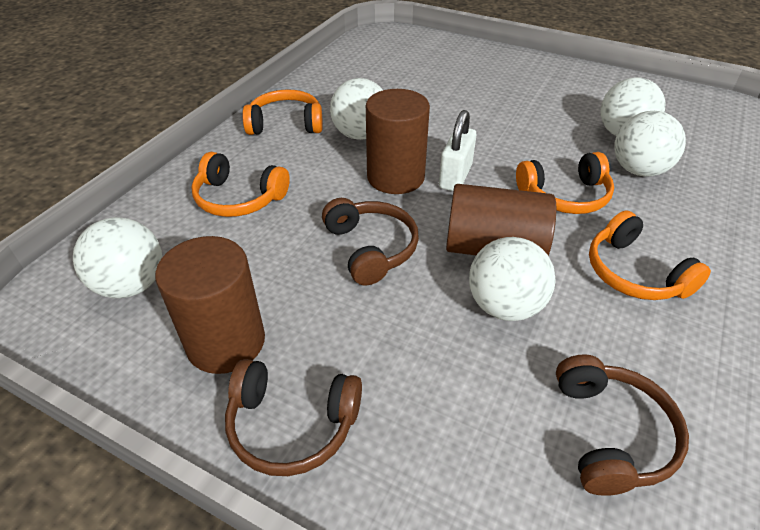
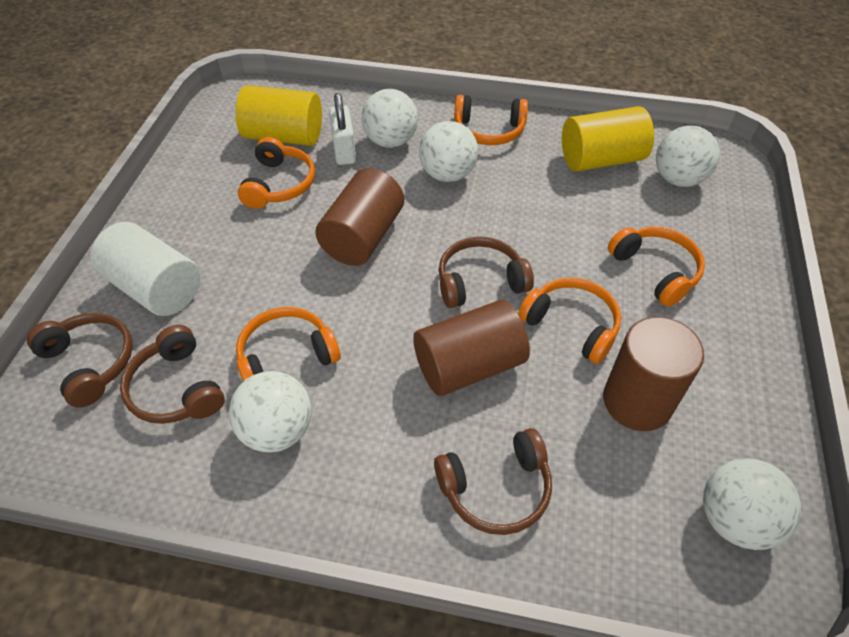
brown headphones: 3 -> 4
orange headphones: 4 -> 5
white cylinder: 0 -> 1
yellow cylinder: 0 -> 2

